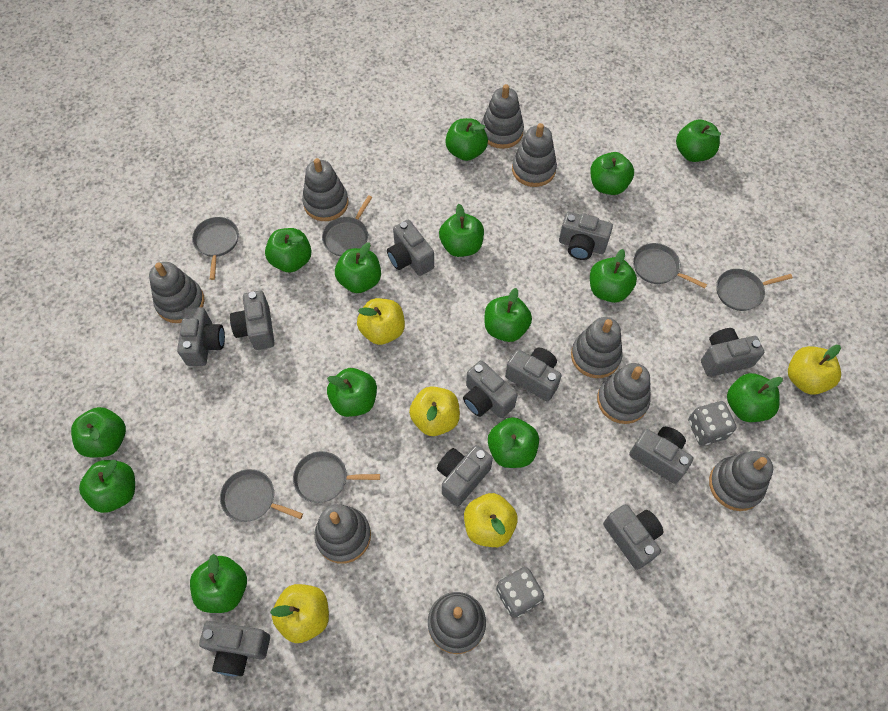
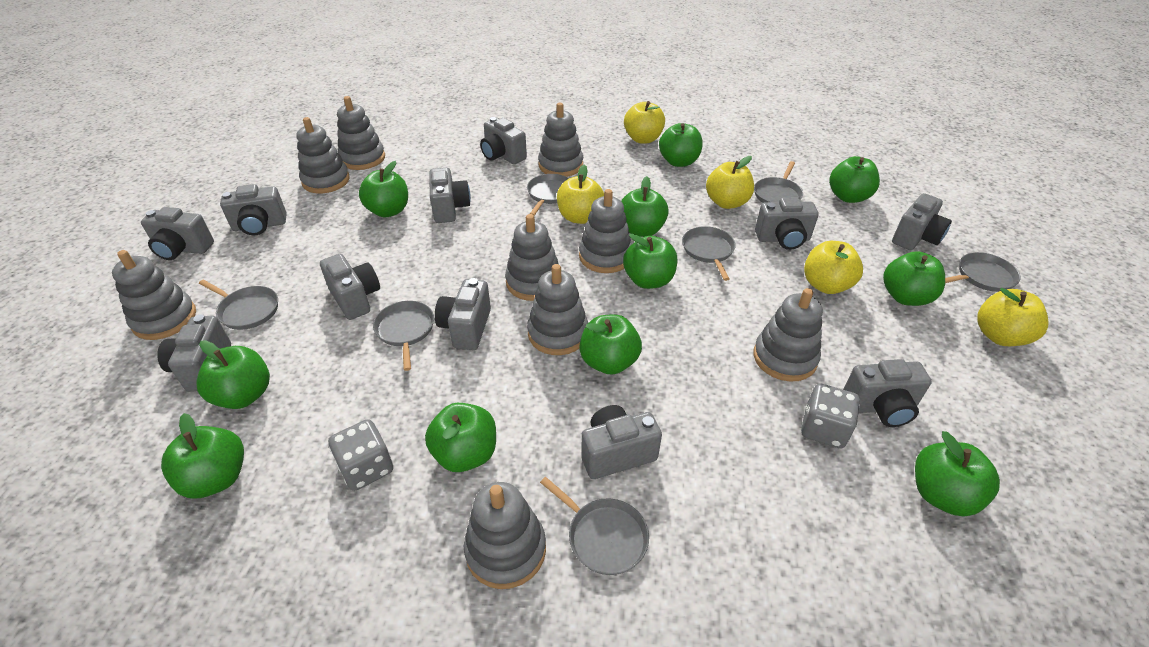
green apple: 14 -> 11
grey pan: 6 -> 7

